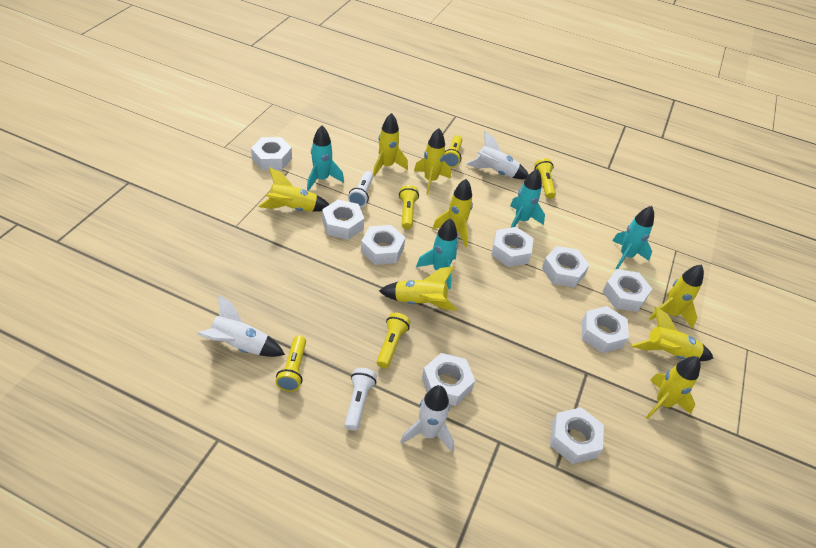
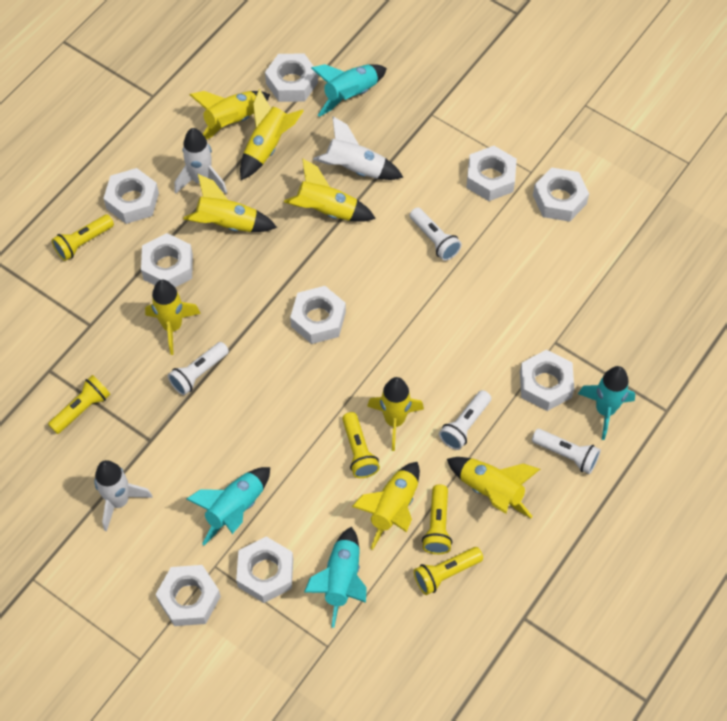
white flashlight: 2 -> 4

